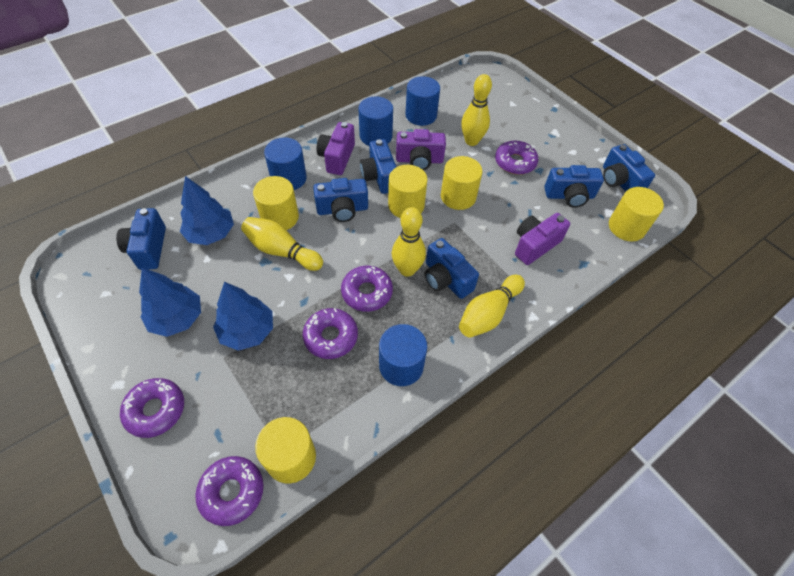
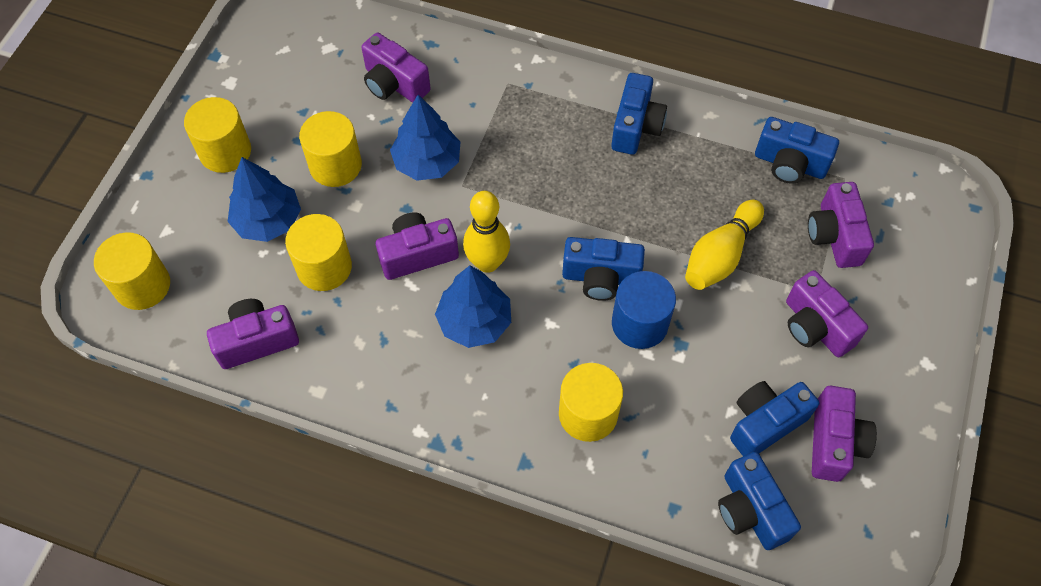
blue camera: 6 -> 5
blue cylinder: 4 -> 1
purple camera: 3 -> 6
purple donut: 5 -> 0
yellow bowling pin: 4 -> 2

